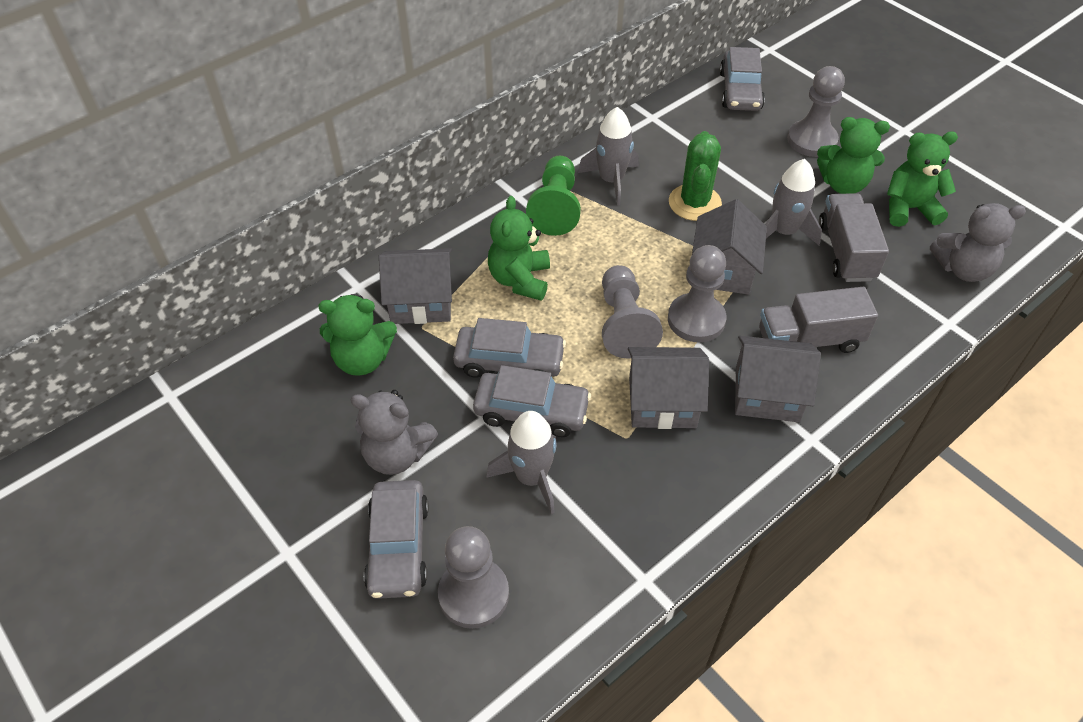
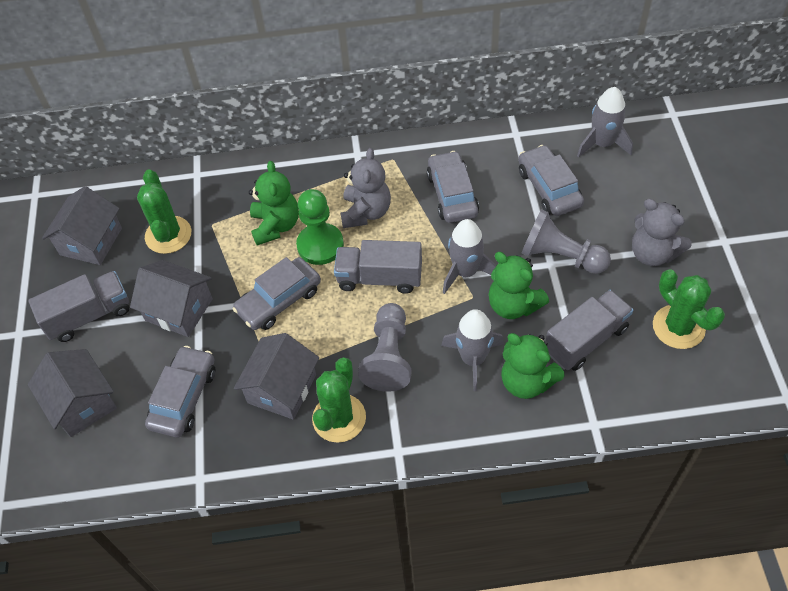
green cactus: 1 -> 3
green teddy bear: 4 -> 3
grey pawn: 4 -> 2
grey truck: 2 -> 3

